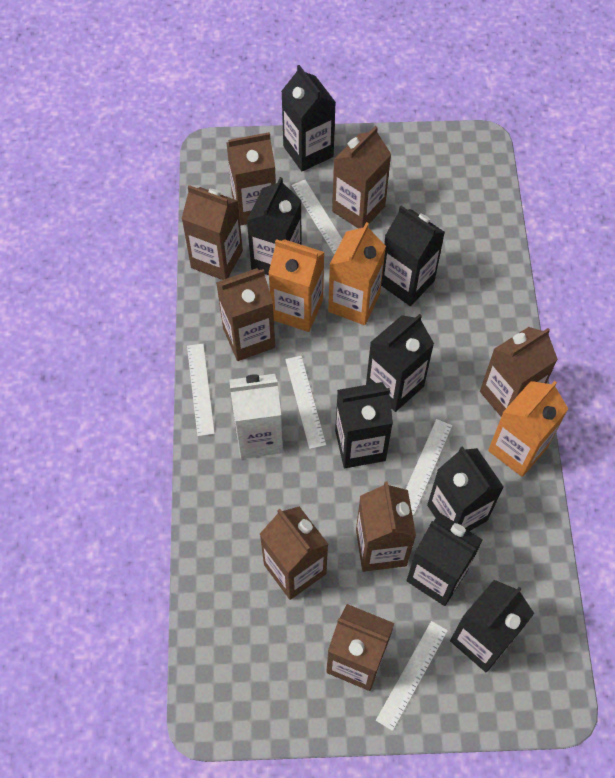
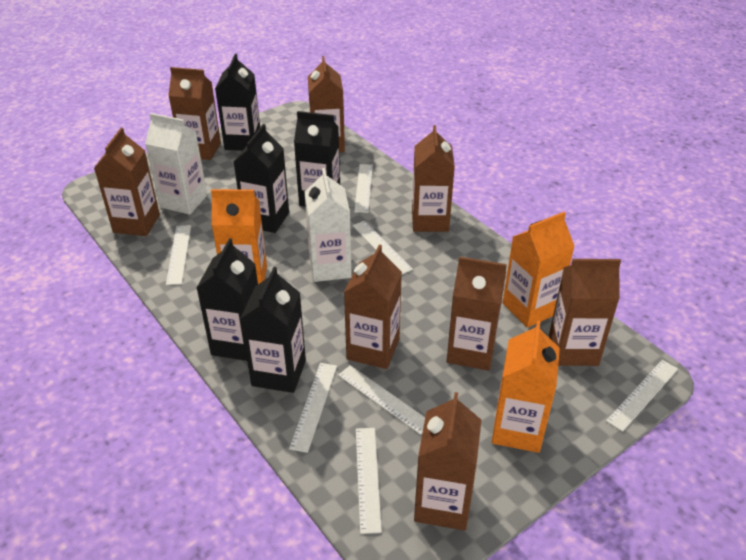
black carton: 8 -> 5
white carton: 1 -> 2
white ruler: 5 -> 7

